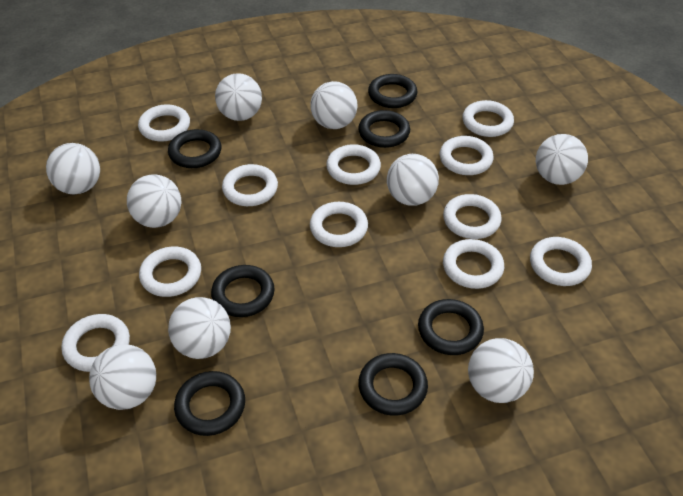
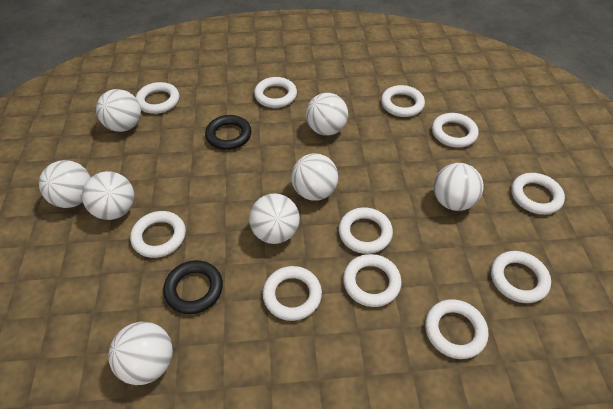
black ring: 7 -> 2
white ball: 9 -> 8

